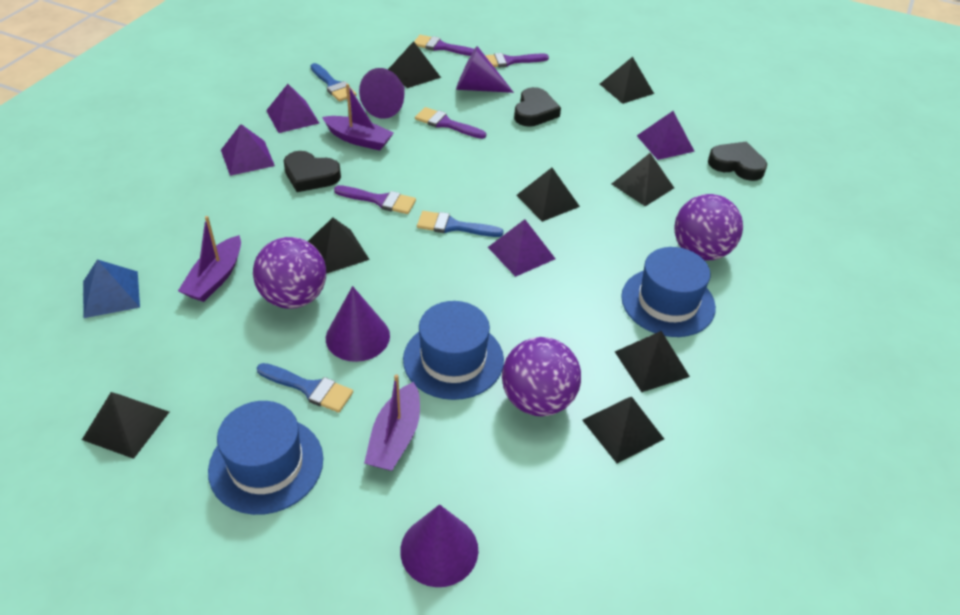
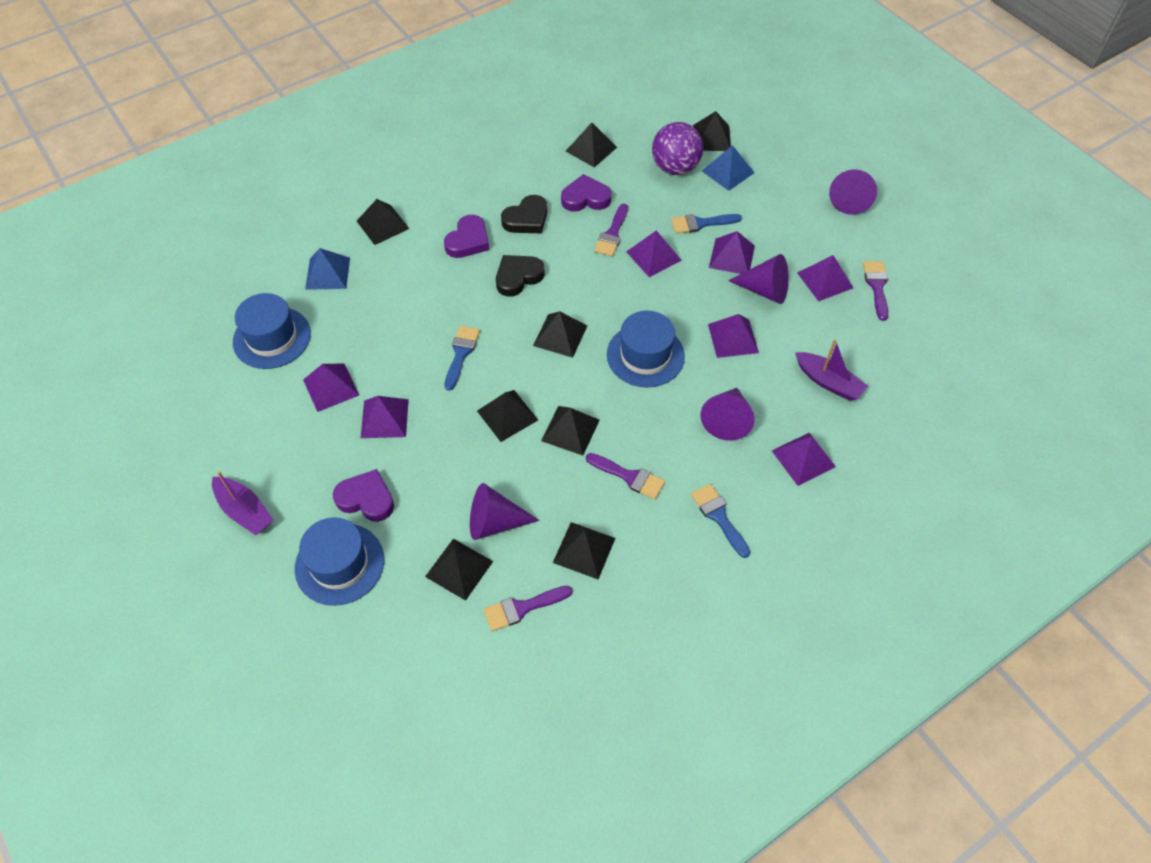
black heart: 3 -> 2
blue pyramid: 1 -> 2
purple ball: 3 -> 1
purple boat: 3 -> 2
purple heart: 0 -> 3
purple pyramid: 4 -> 7

